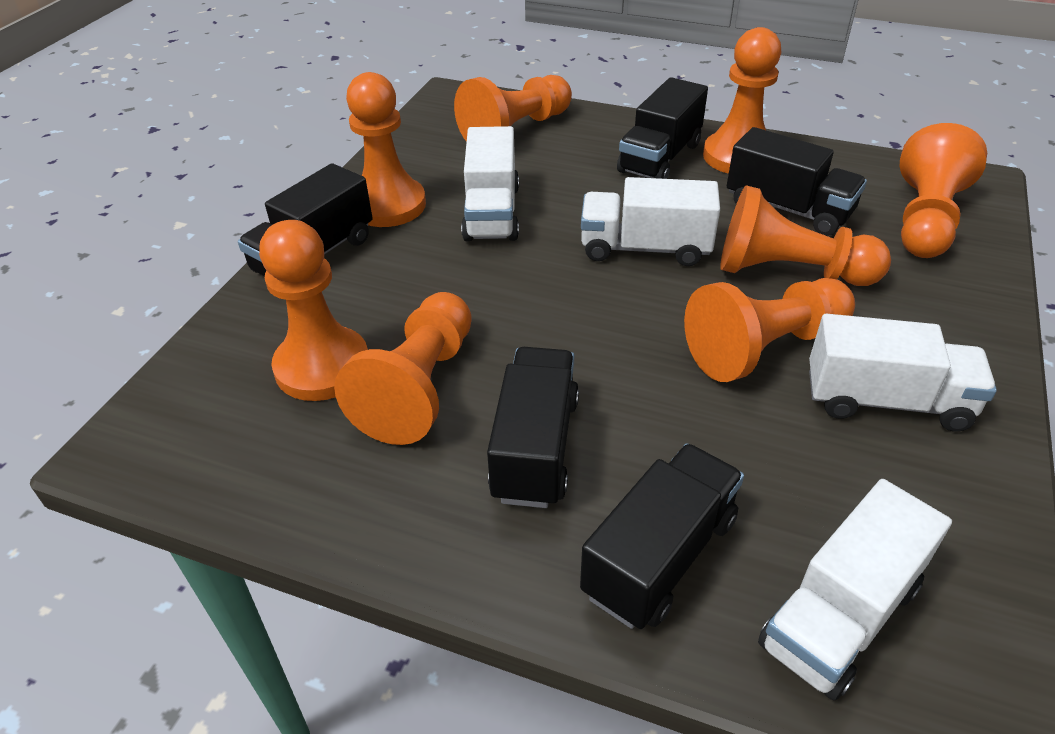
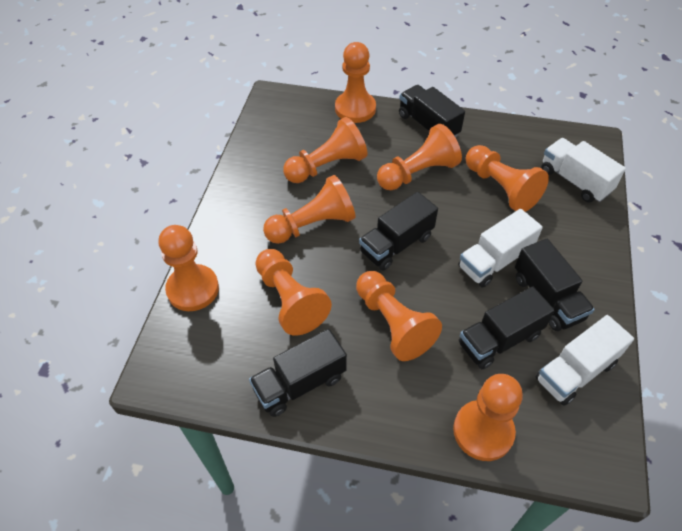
orange pawn: 8 -> 9
white truck: 4 -> 3

